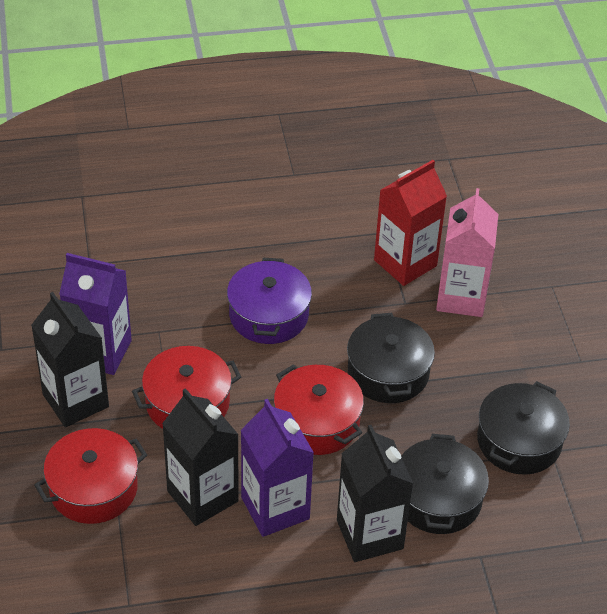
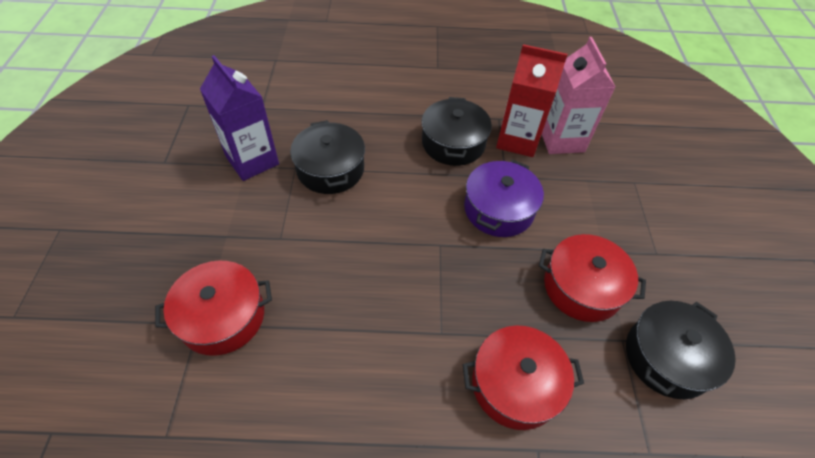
black carton: 3 -> 0
purple carton: 2 -> 1

